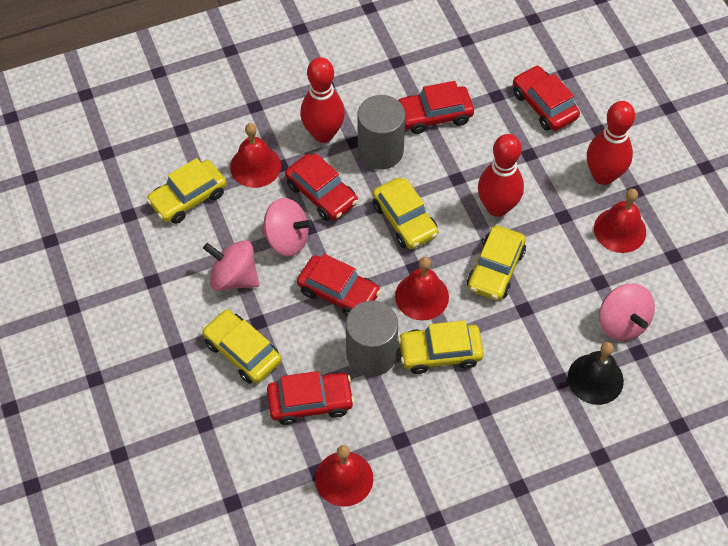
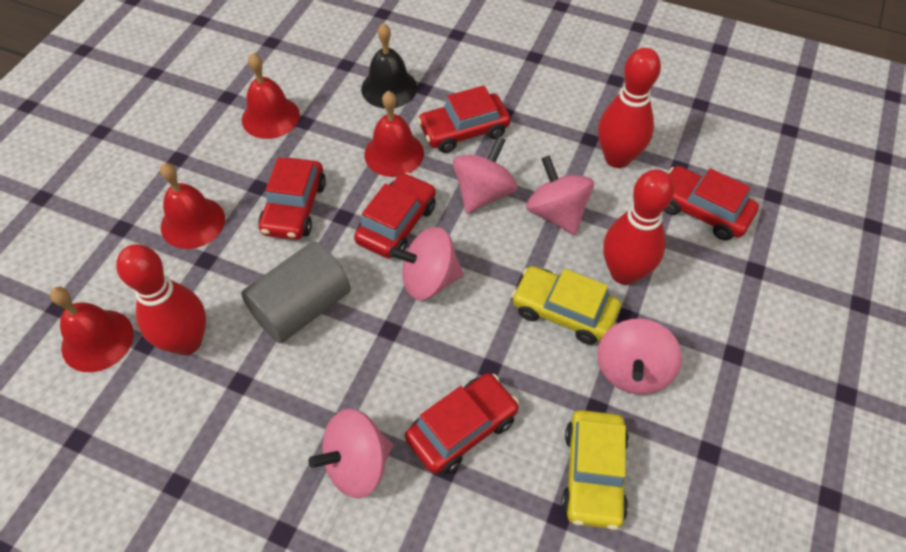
grey cylinder: 2 -> 1
pink spinning top: 3 -> 5
yellow car: 5 -> 2

